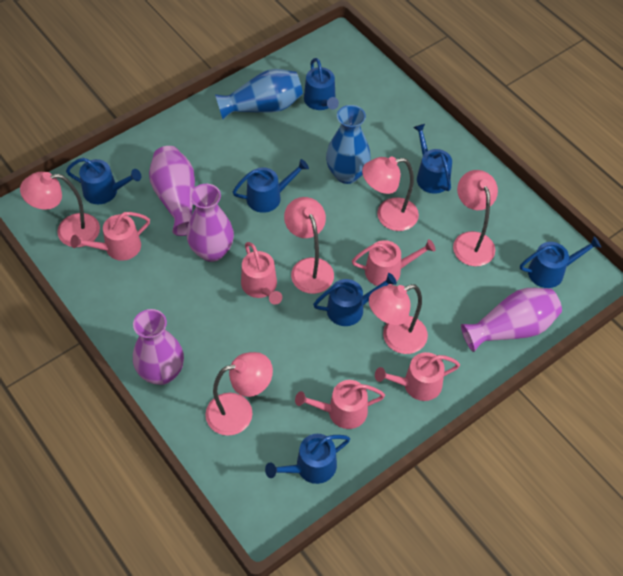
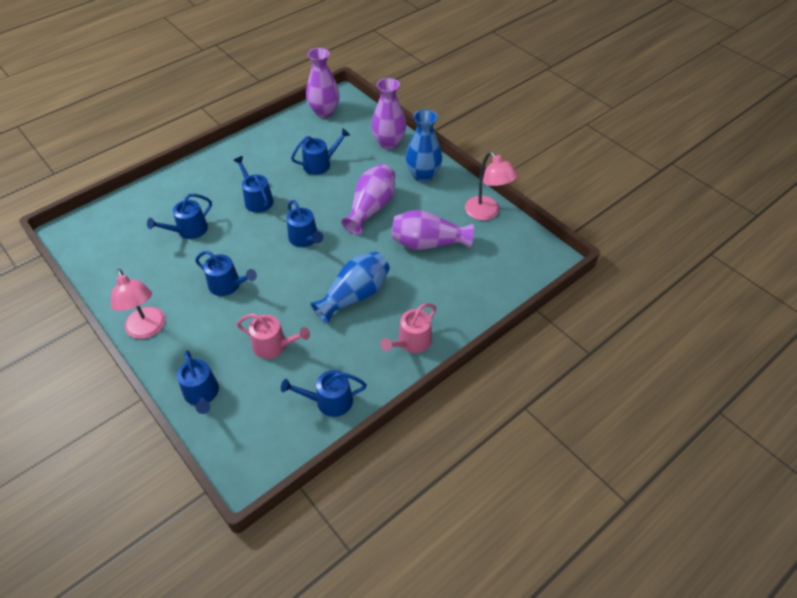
pink lamp: 6 -> 2
pink watering can: 5 -> 2

